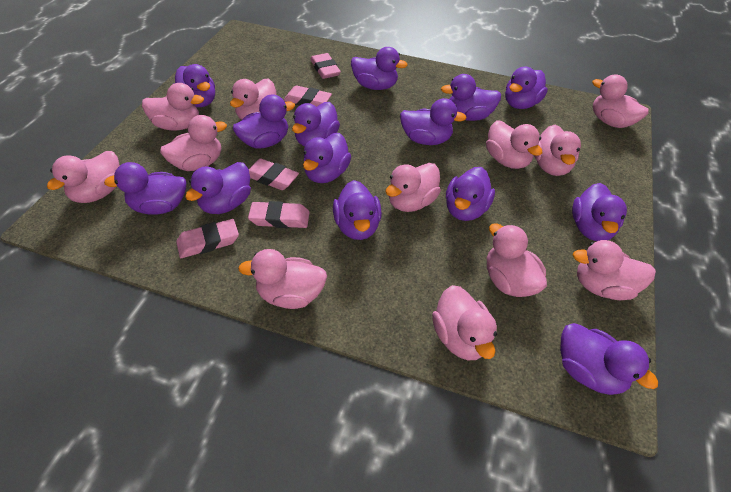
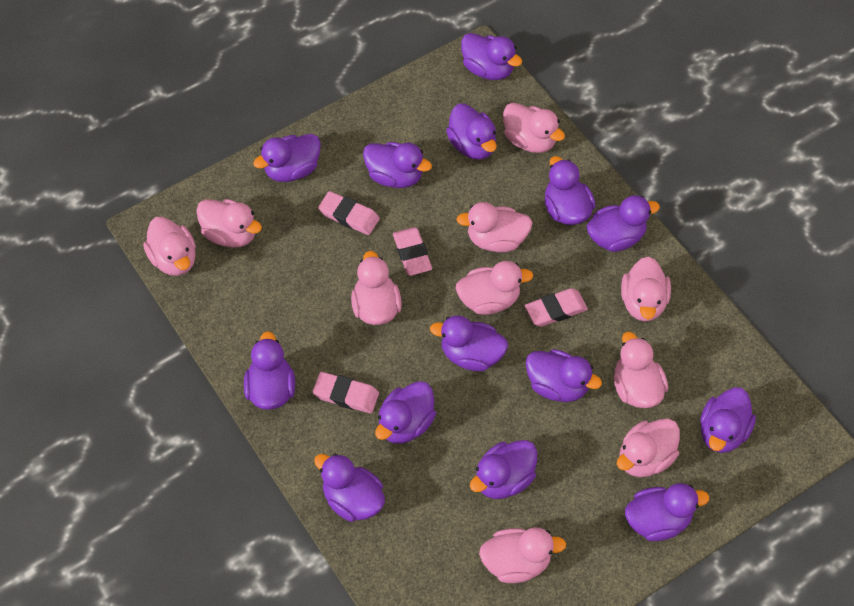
pink duck: 12 -> 10
pink eraser: 5 -> 4

